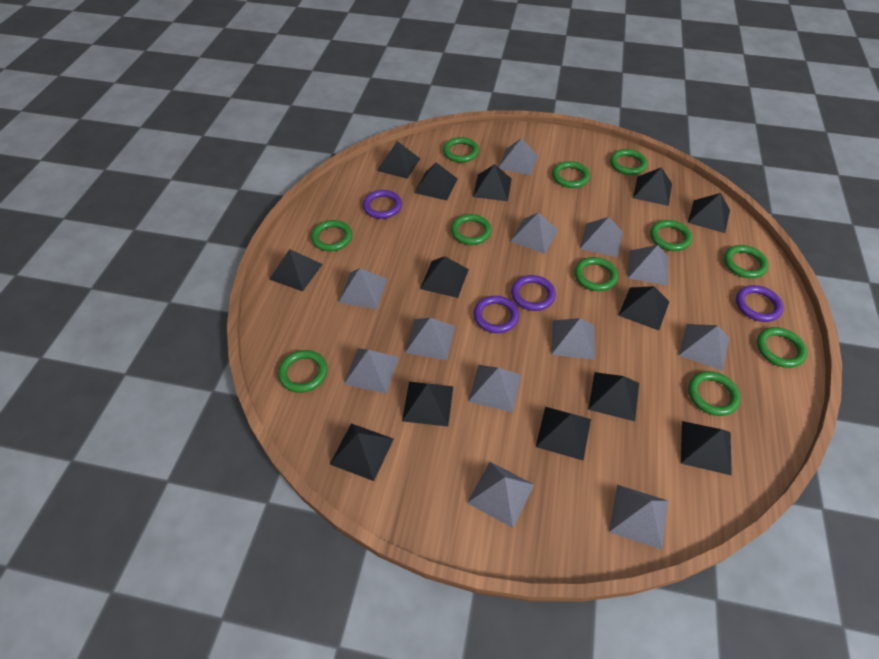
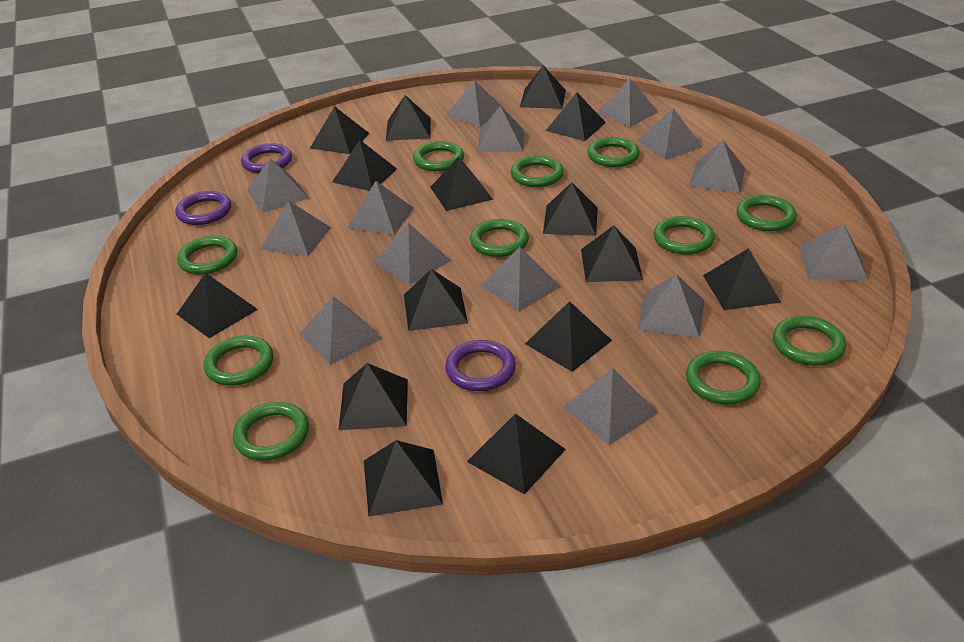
black pyramid: 13 -> 15
grey pyramid: 12 -> 14
purple ring: 4 -> 3

